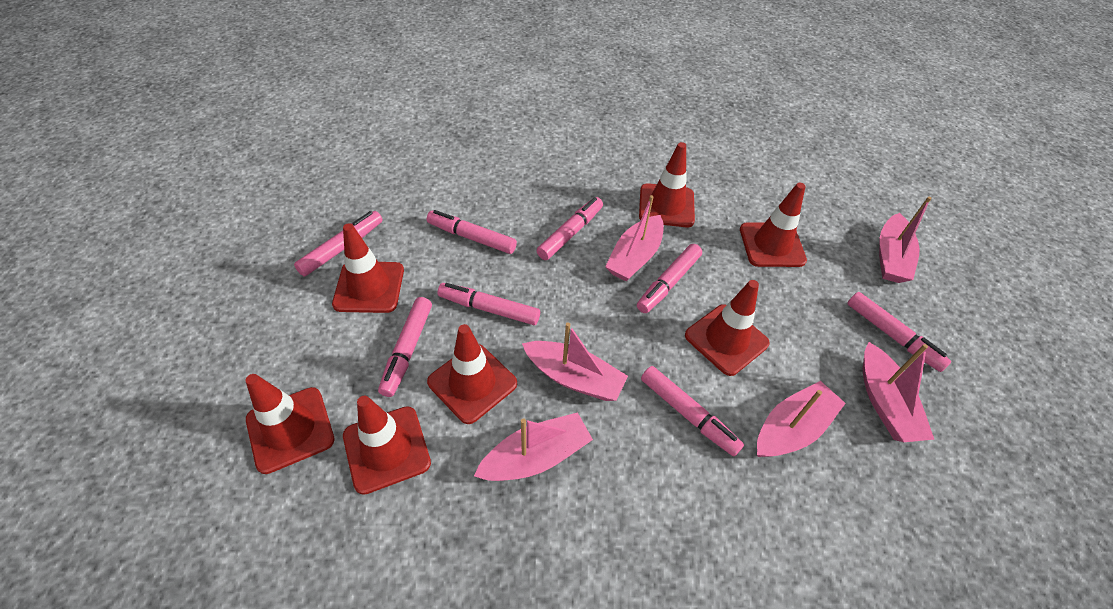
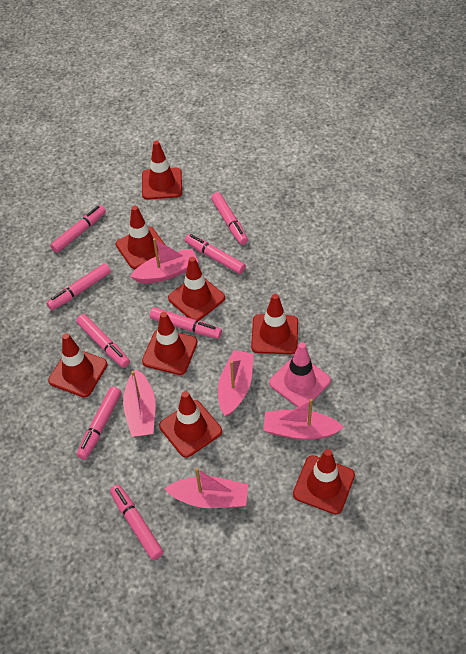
pink boat: 6 -> 5
pink traffic cone: 0 -> 1
red traffic cone: 7 -> 8

